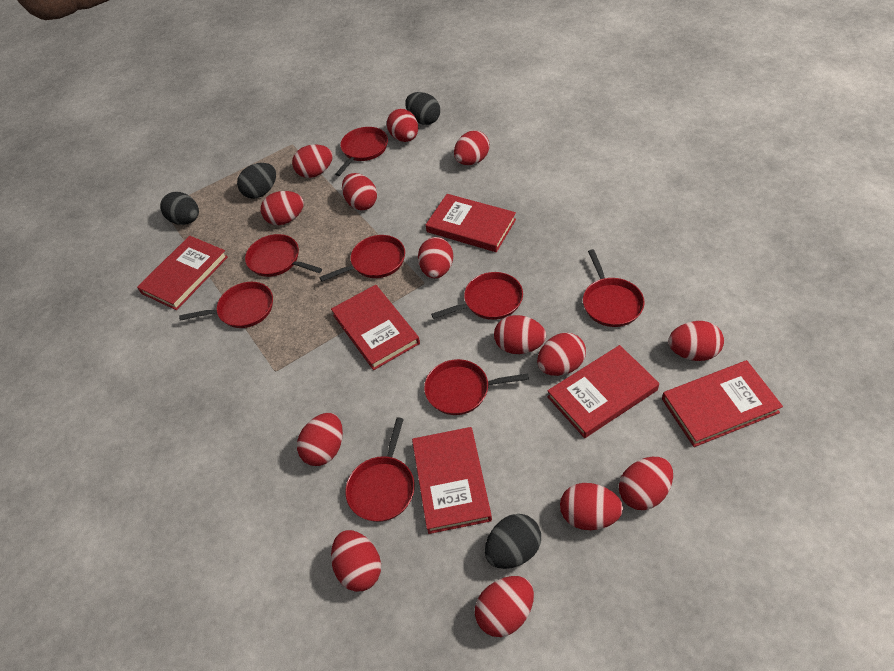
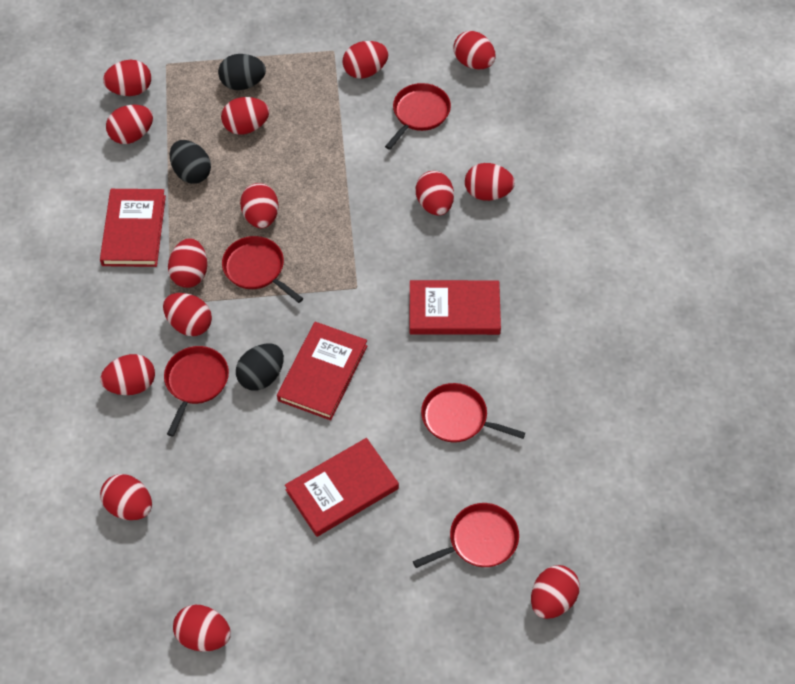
black egg: 4 -> 3
red book: 6 -> 4
red pan: 8 -> 5

